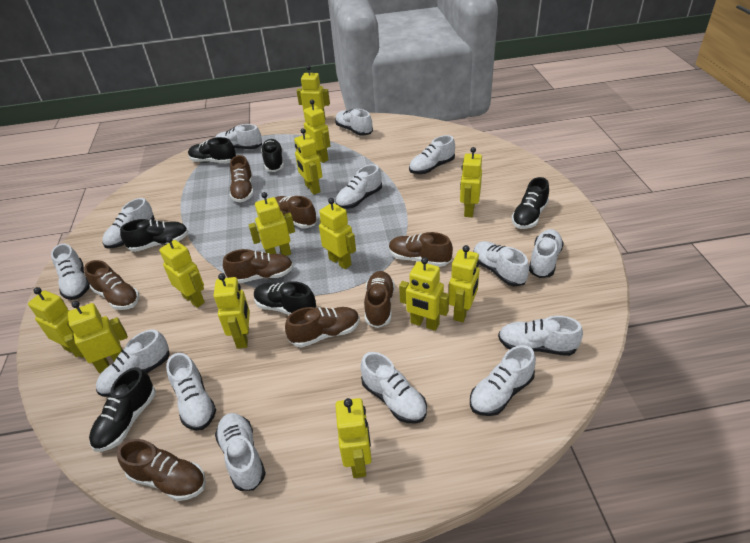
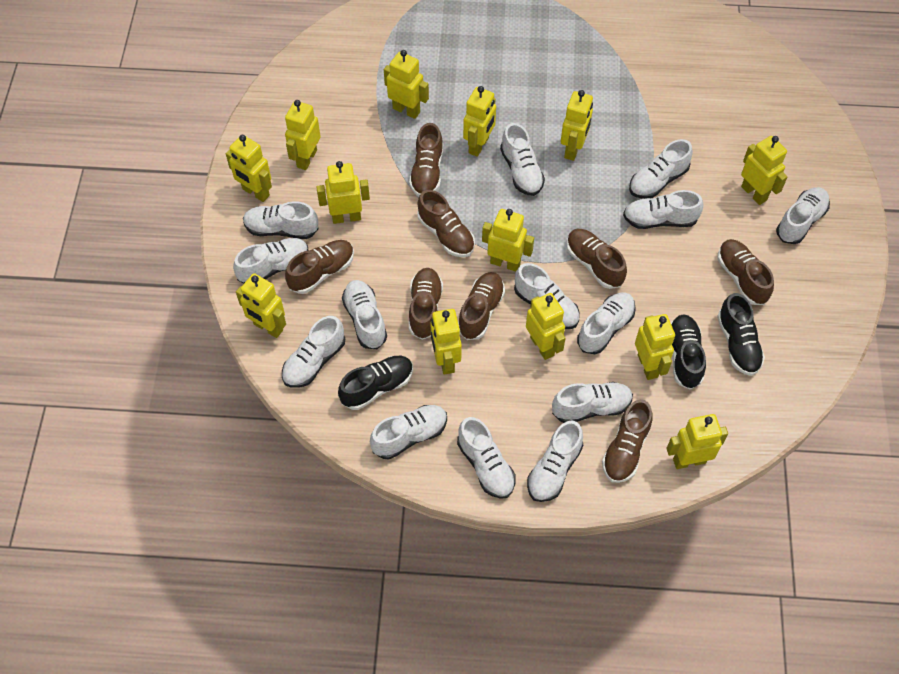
black shoe: 6 -> 3

